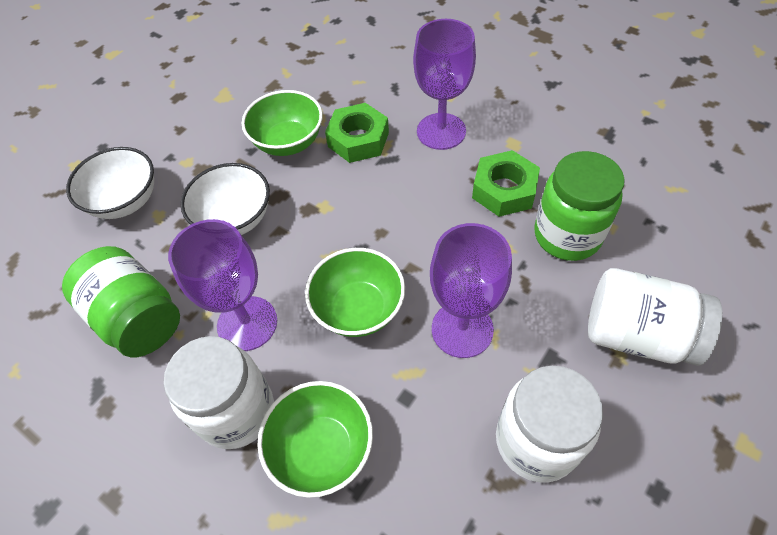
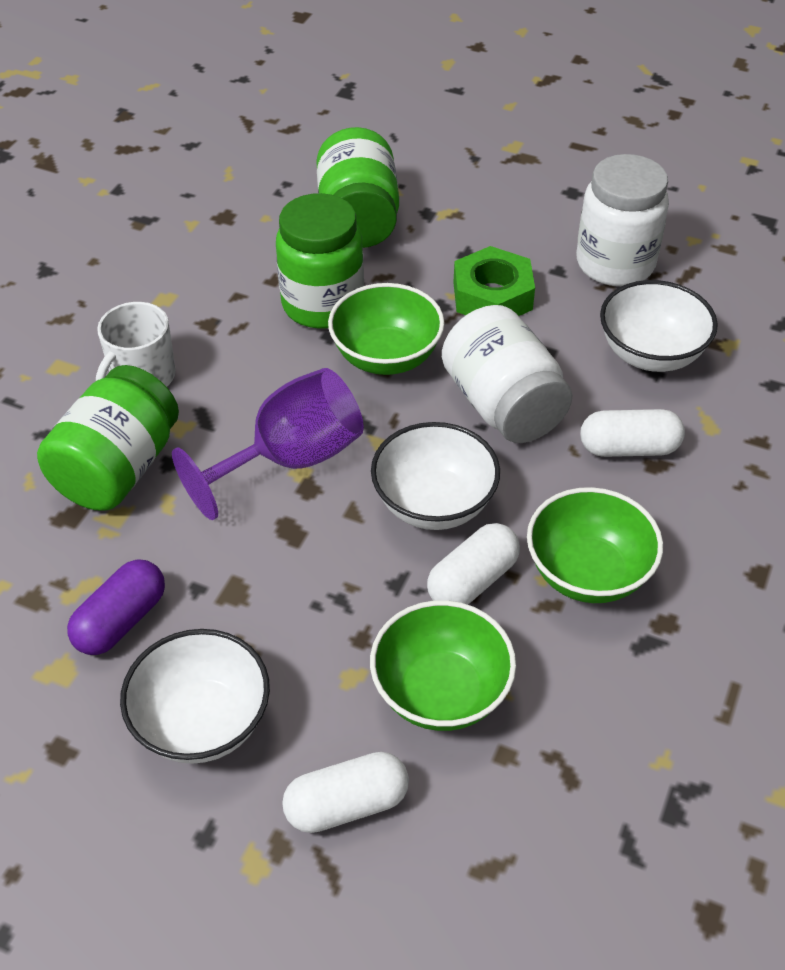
green jar: 2 -> 3
green nut: 2 -> 1
purple capsule: 0 -> 1
purple goblet: 3 -> 1
white bowl: 2 -> 3
white capsule: 0 -> 3
white jar: 3 -> 2
white mug: 0 -> 1

